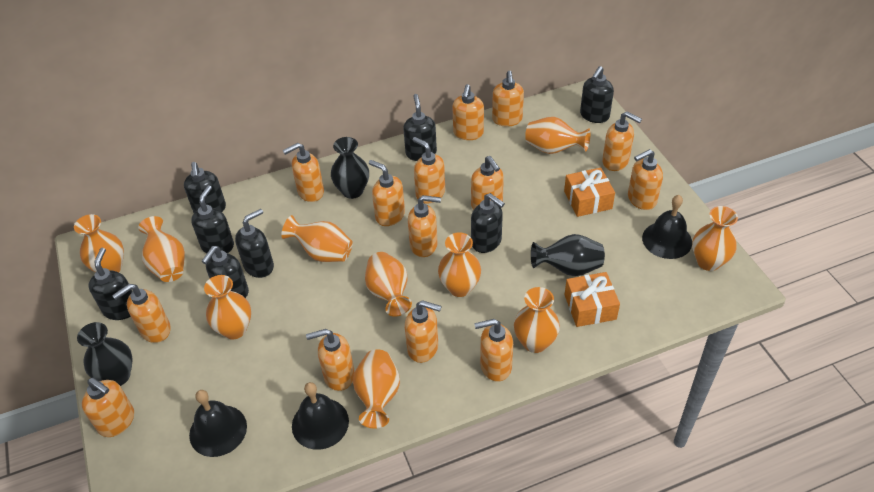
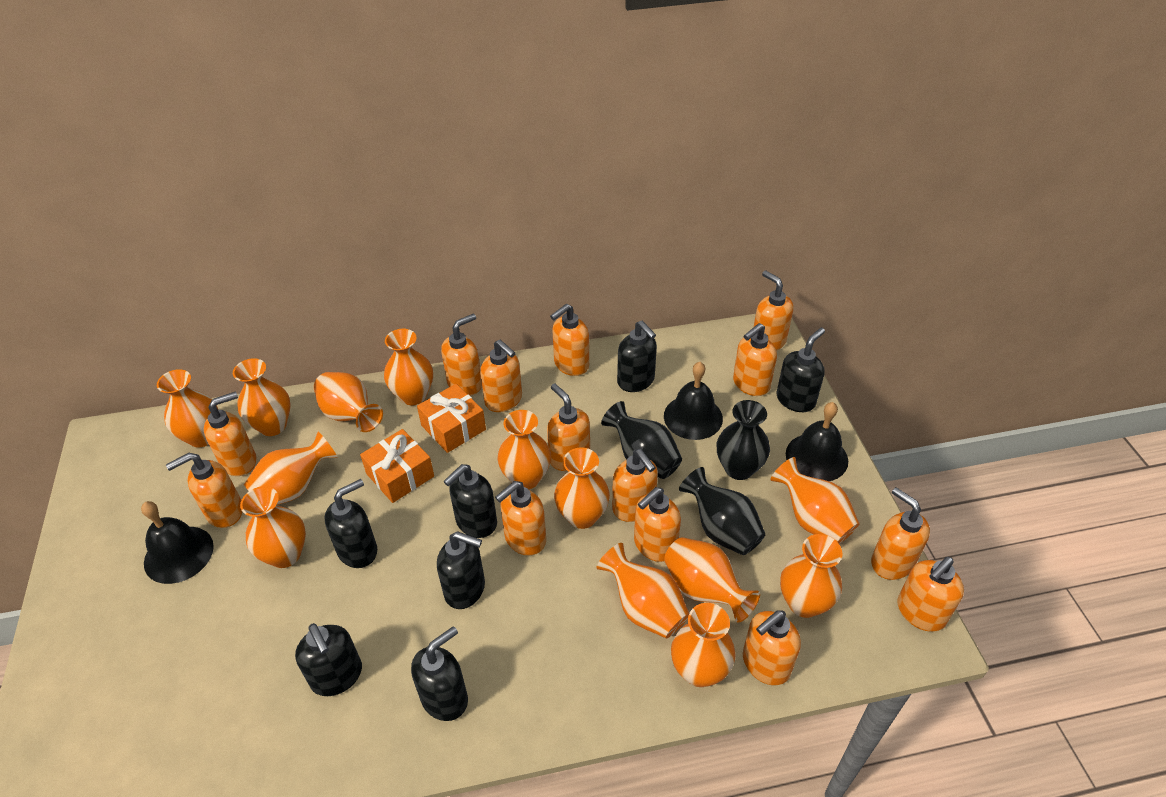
black soap dispenser: 8 -> 7
orange vase: 10 -> 13

